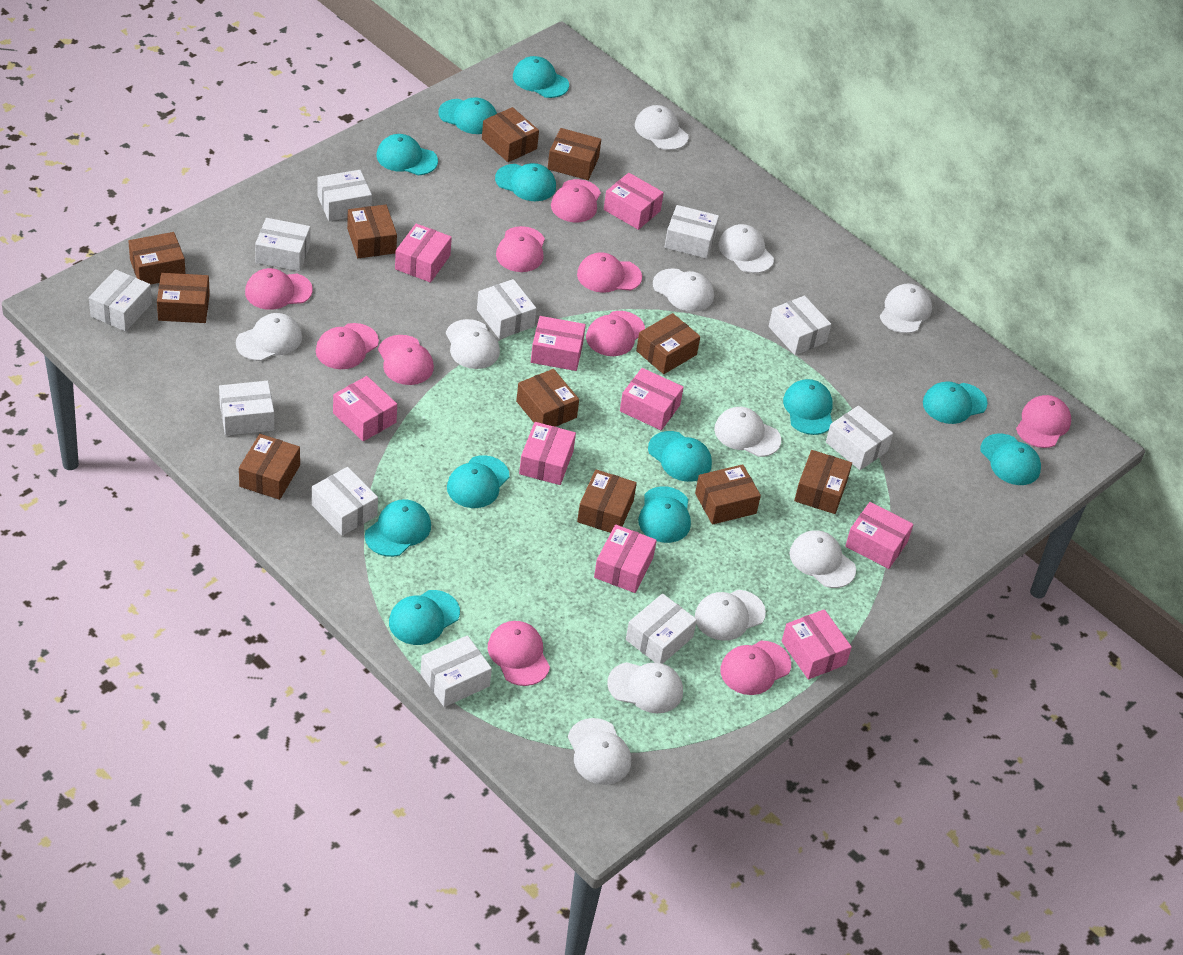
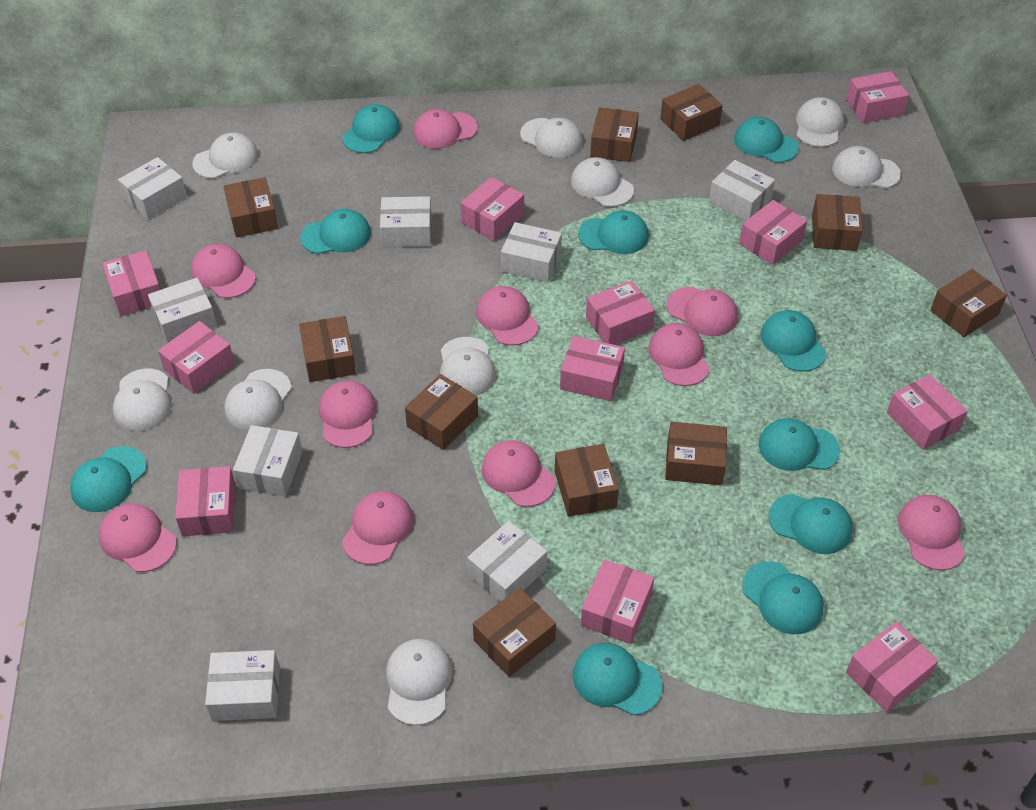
brown box: 11 -> 10
pink box: 9 -> 11
turquoise cap: 12 -> 10
white box: 11 -> 8
white cap: 11 -> 9

